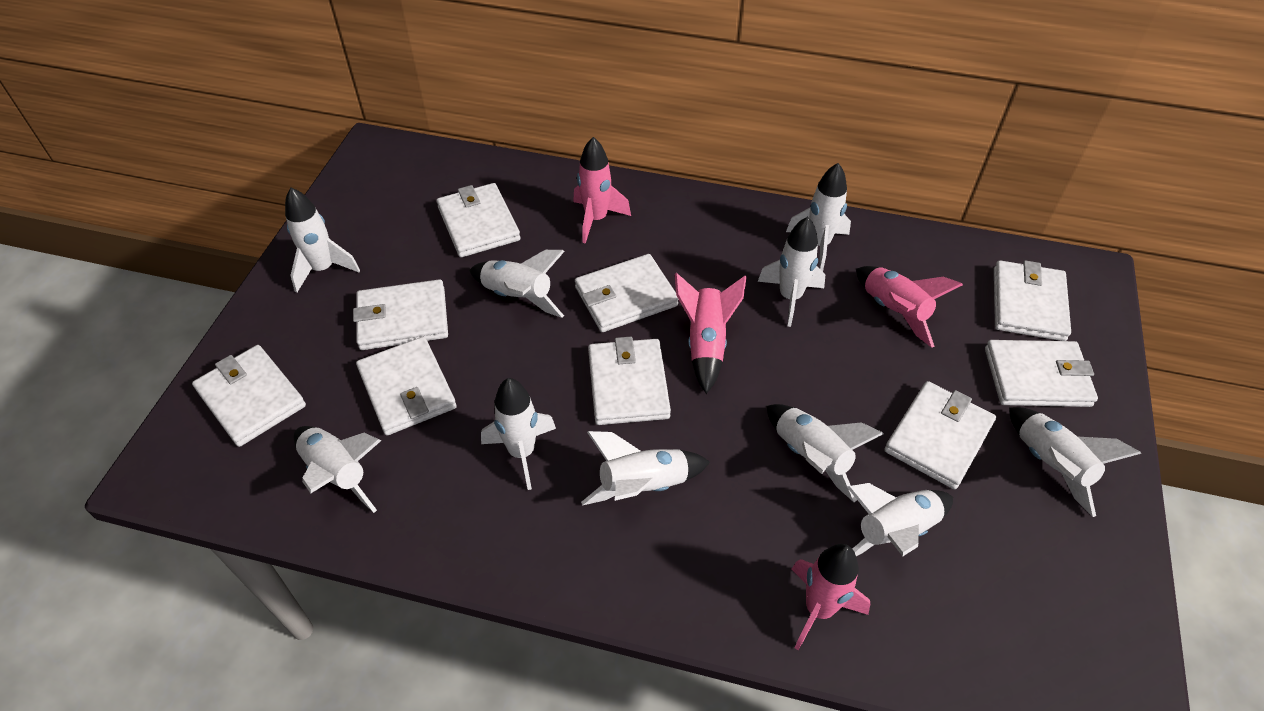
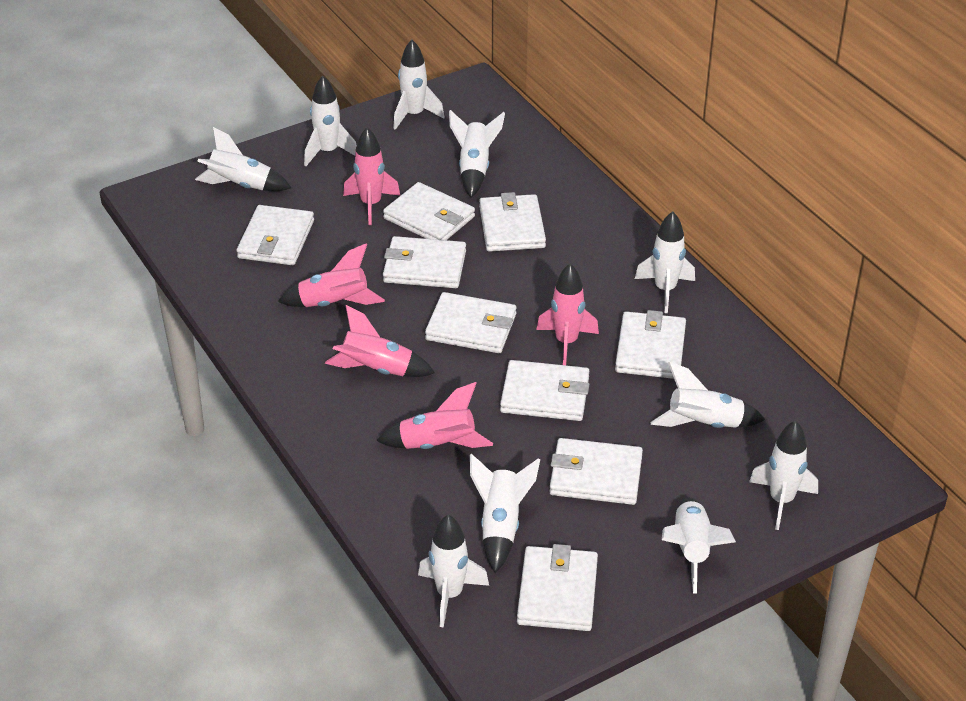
pink rocket: 4 -> 5

